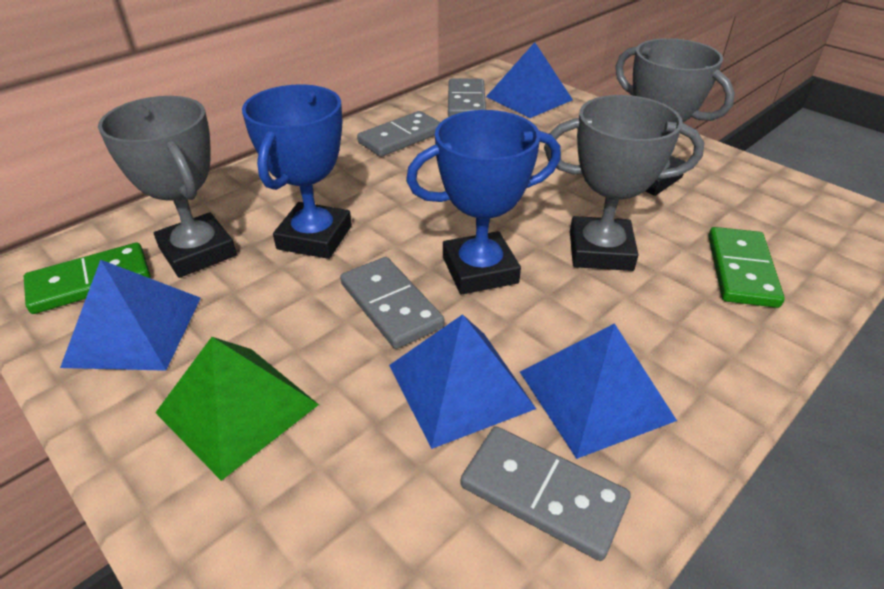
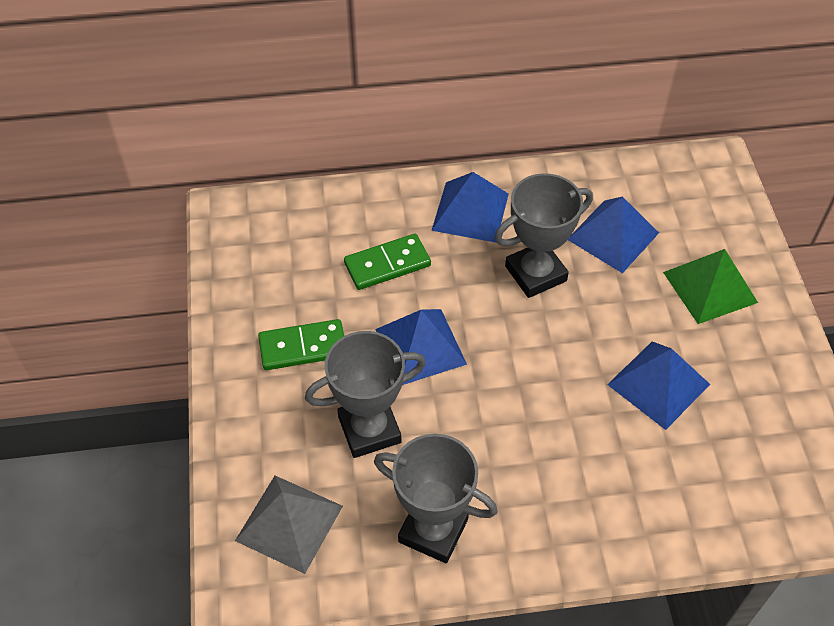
blue trophy: 2 -> 0
grey domino: 4 -> 0
grey pyramid: 0 -> 1

